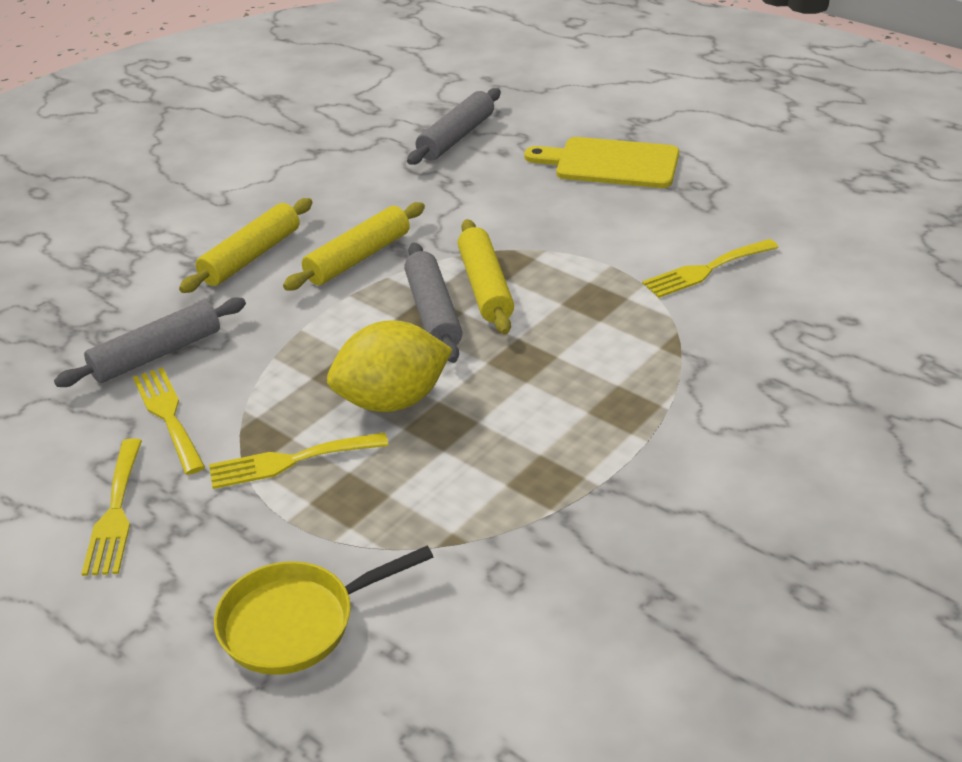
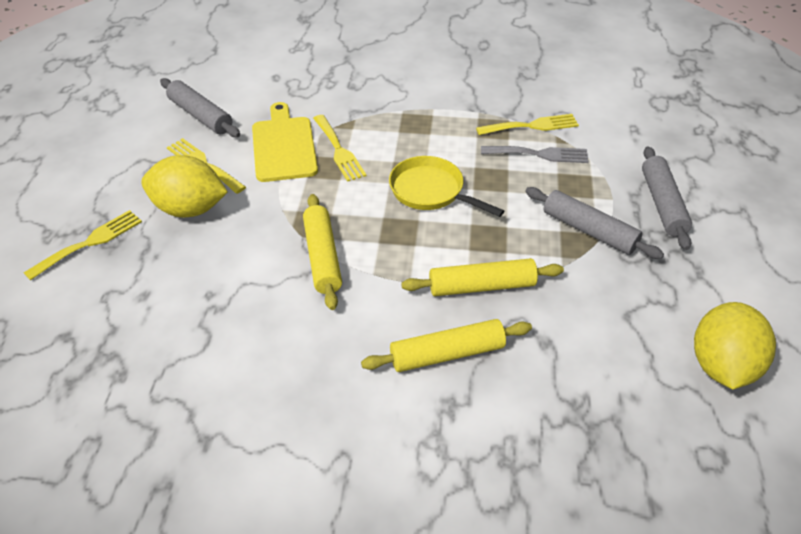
grey fork: 0 -> 1
yellow lemon: 1 -> 2

